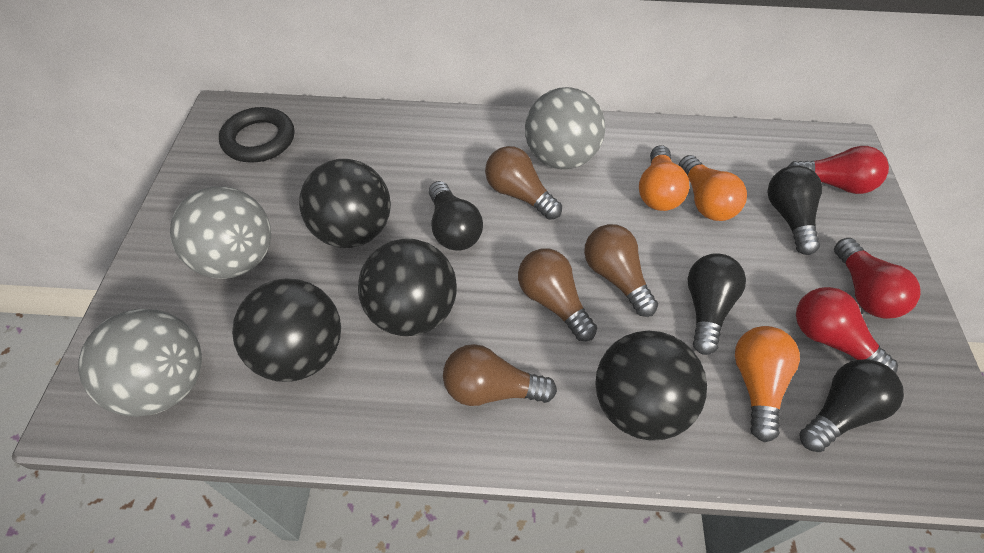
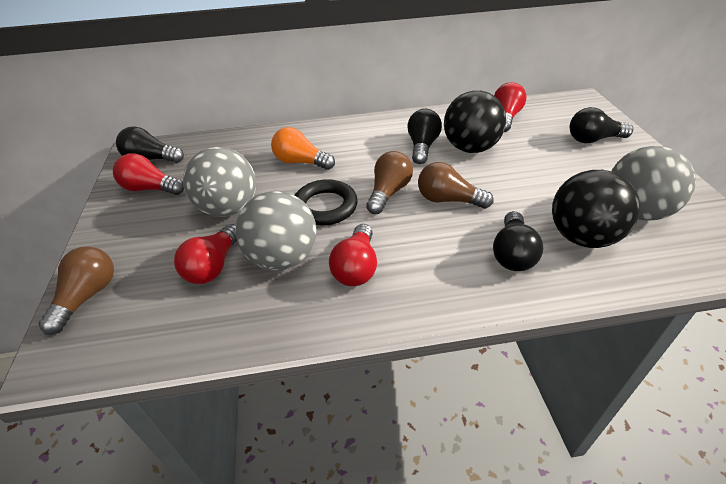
black ball: 4 -> 2
brown light bulb: 4 -> 3
orange light bulb: 3 -> 1
red light bulb: 3 -> 4

